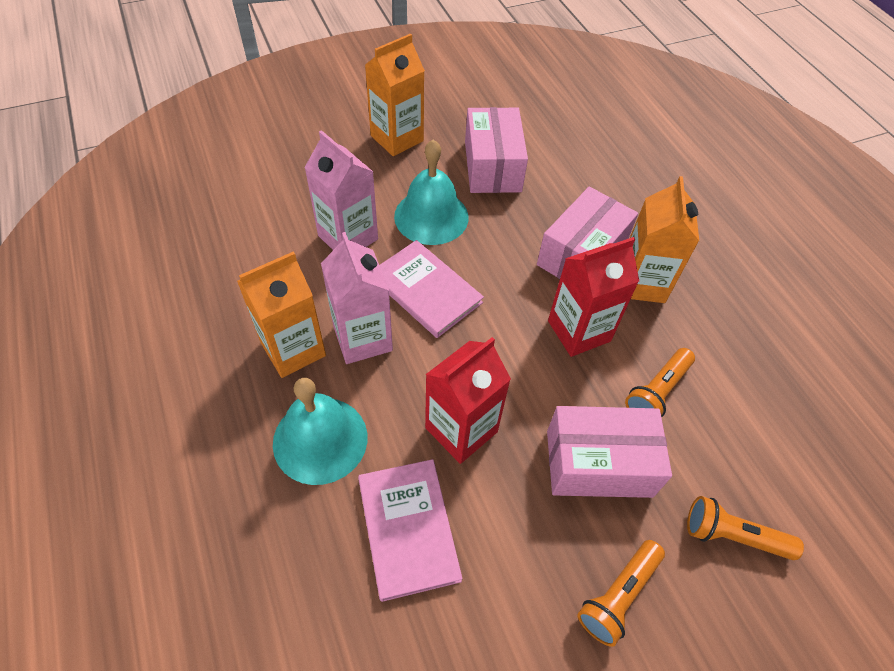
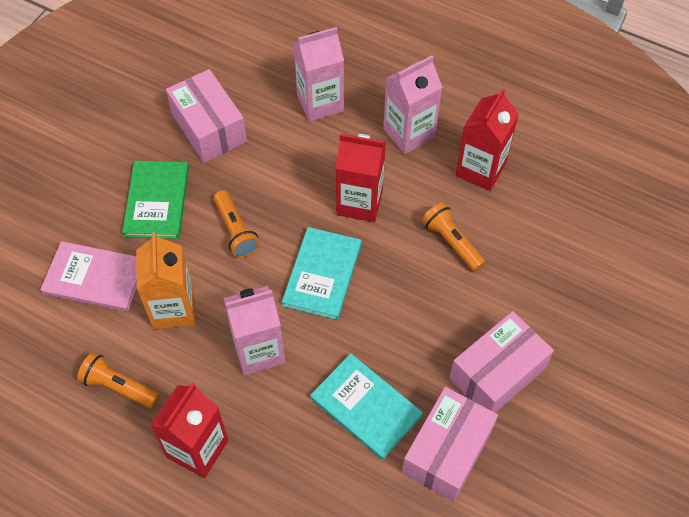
green book: 0 -> 1
orange carton: 3 -> 1
pink book: 2 -> 1
pink carton: 2 -> 3
red carton: 2 -> 3
turquoise bell: 2 -> 0
turquoise book: 0 -> 2

